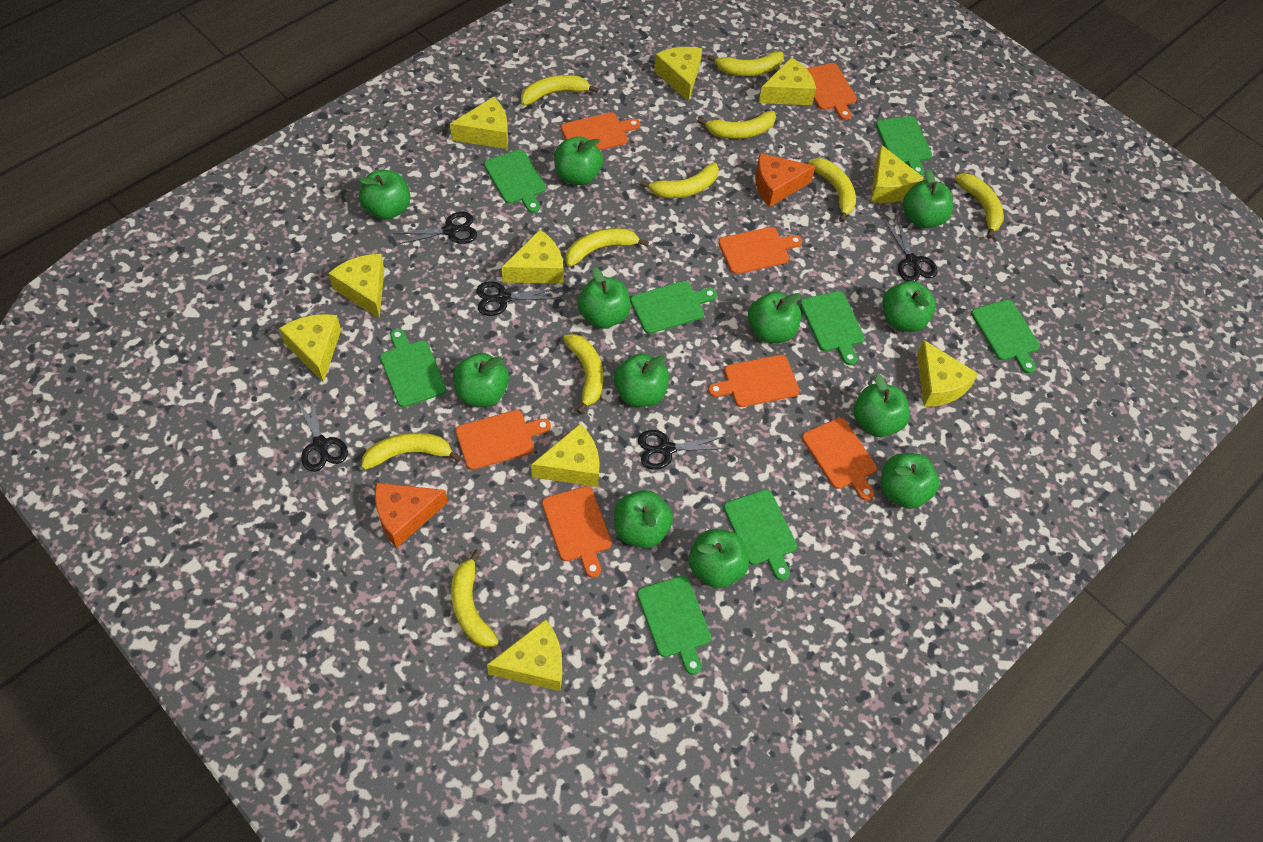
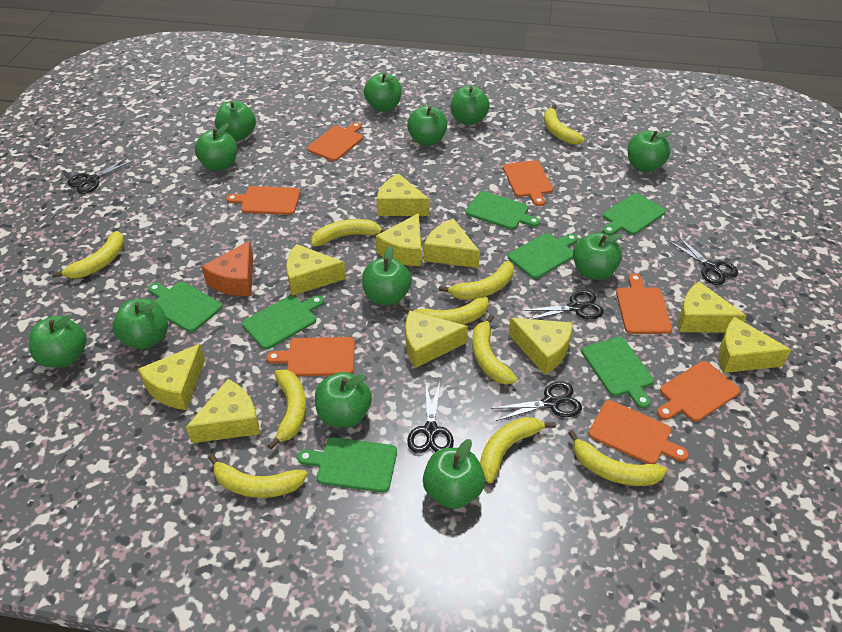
green cutting board: 8 -> 7
orange cheese: 2 -> 1

